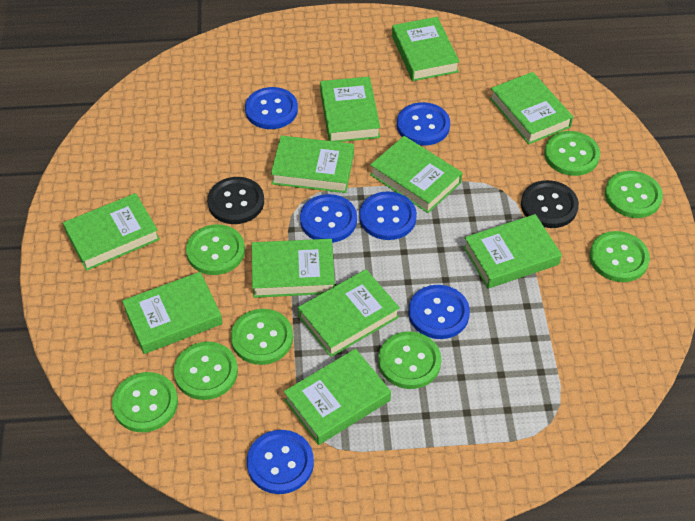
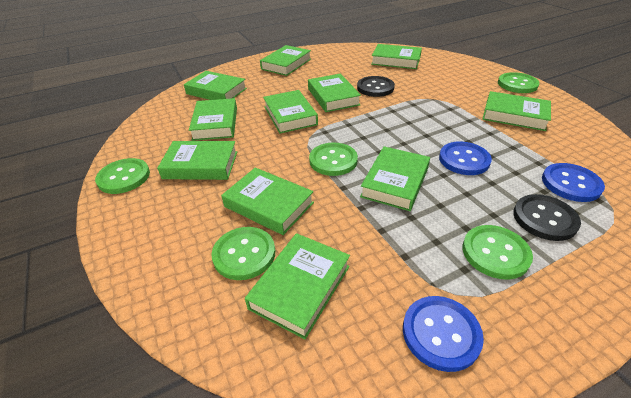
blue button: 6 -> 3
green button: 8 -> 5

